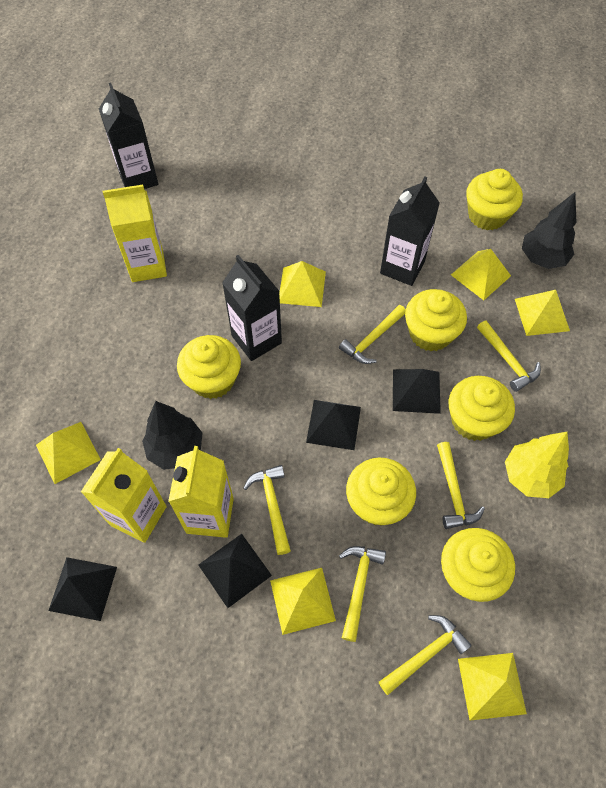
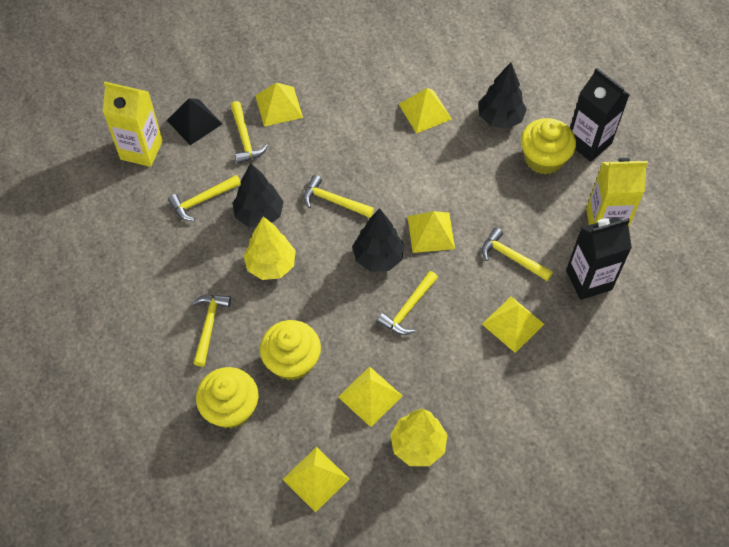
black carton: 3 -> 2
black pyramid: 4 -> 1
black tree: 2 -> 3
yellow carton: 3 -> 2
yellow cupcake: 6 -> 3
yellow tree: 1 -> 2

